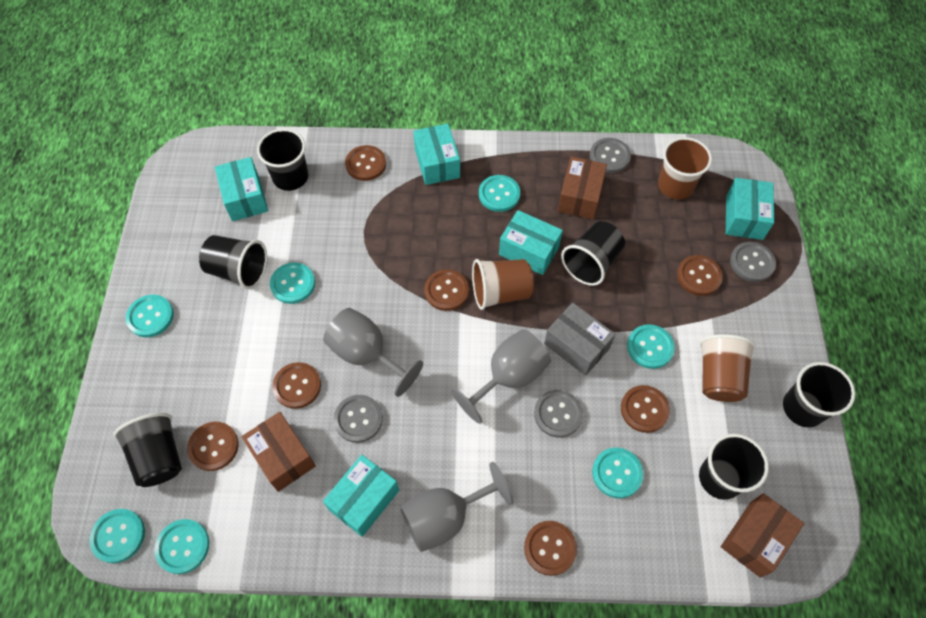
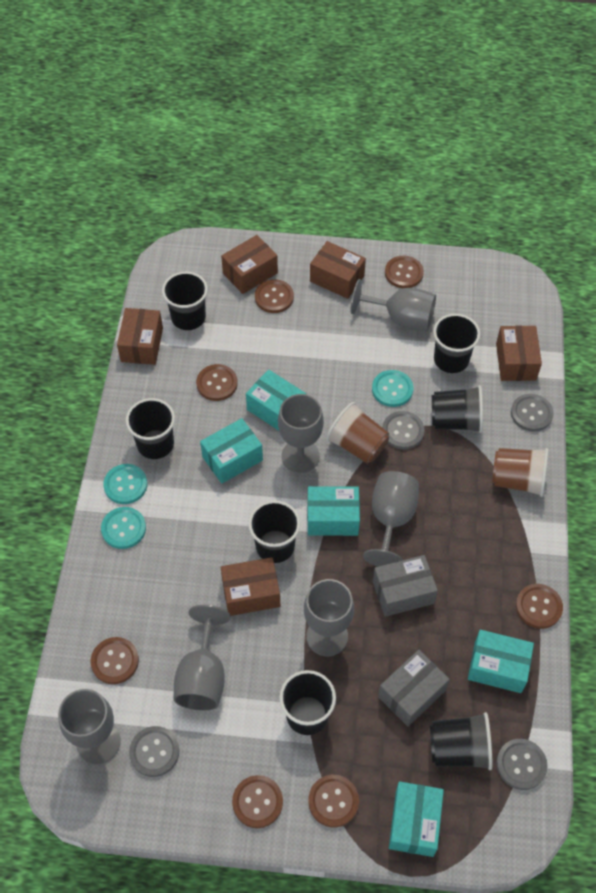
black cup: 6 -> 7
brown box: 3 -> 5
brown cup: 3 -> 2
grey box: 1 -> 2
grey goblet: 3 -> 6
turquoise button: 7 -> 3

